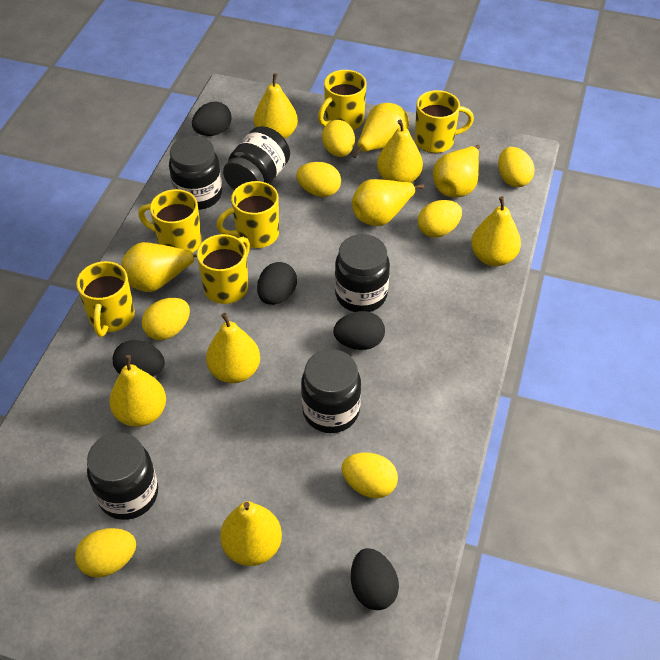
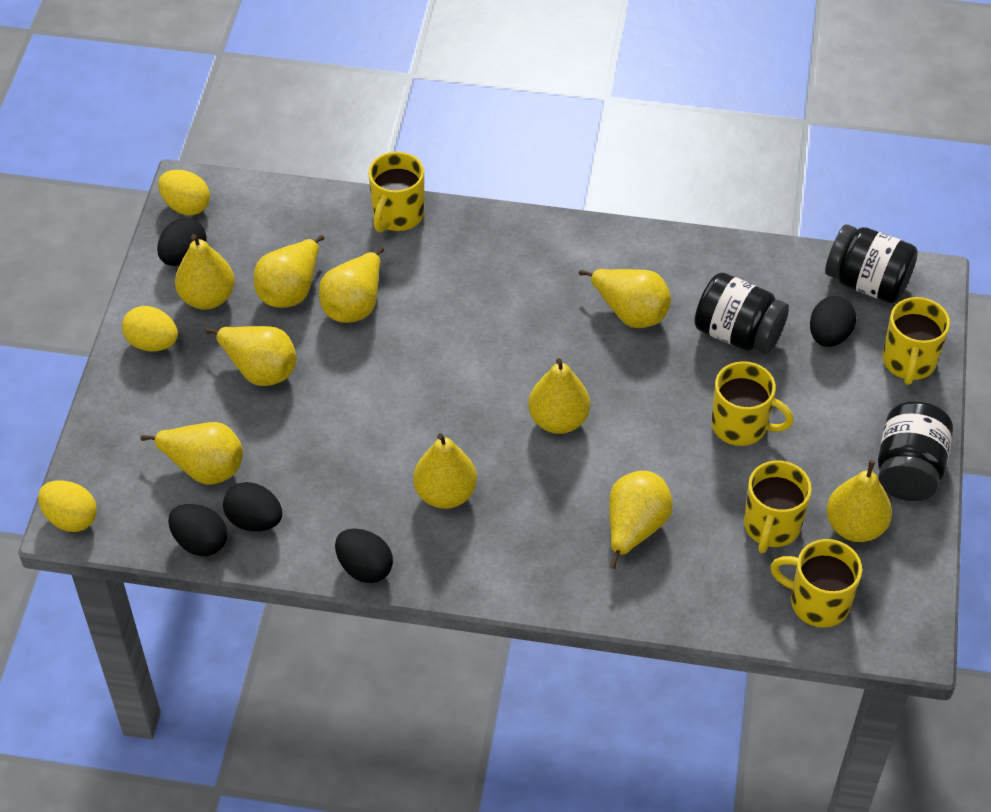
black jar: 5 -> 3
yellow egg: 7 -> 3
yellow mug: 6 -> 5

